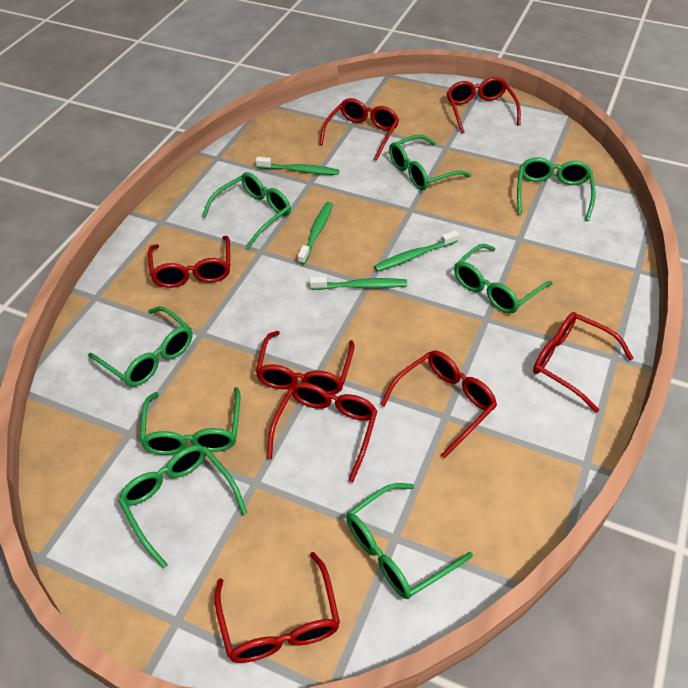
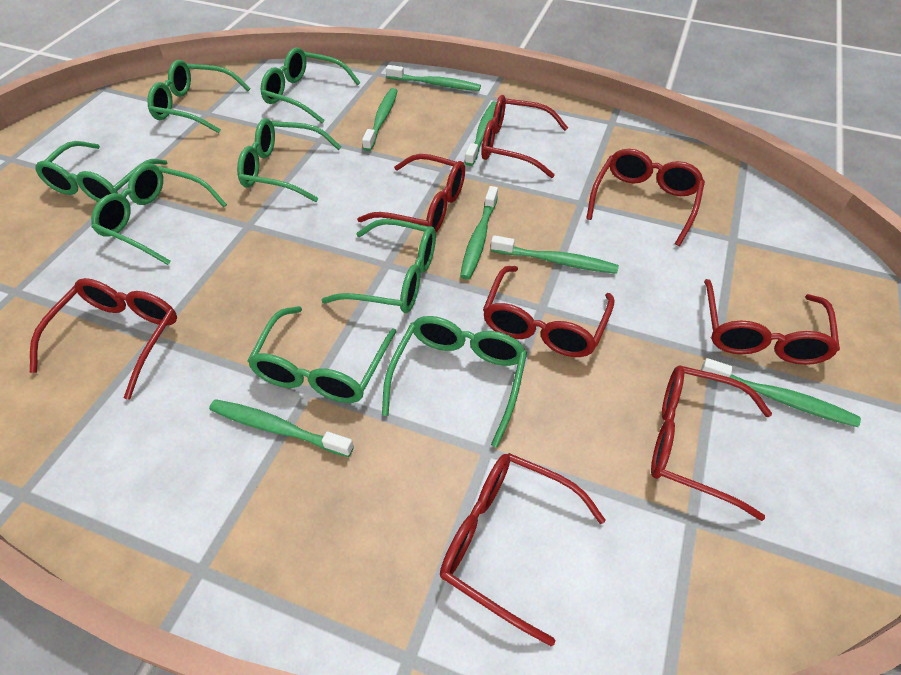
green toothbrush: 4 -> 7

